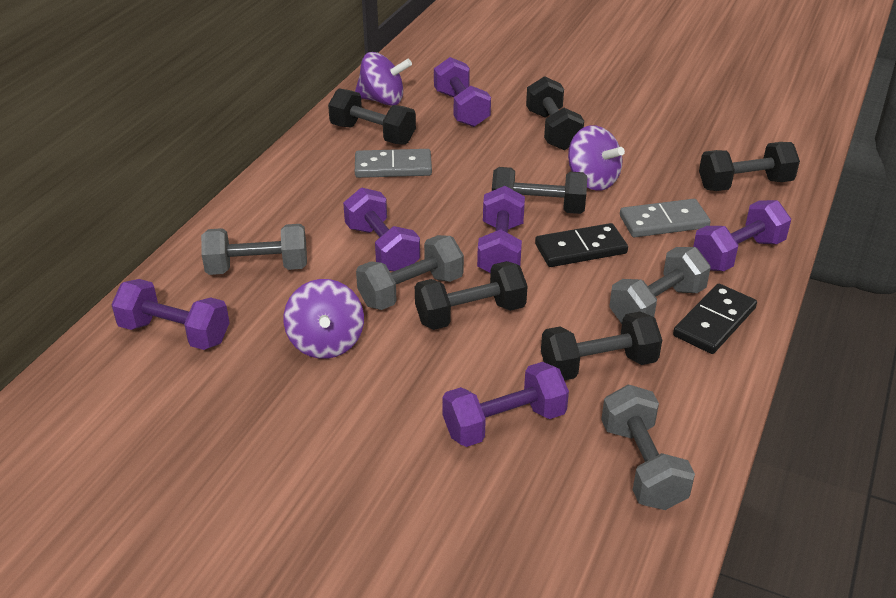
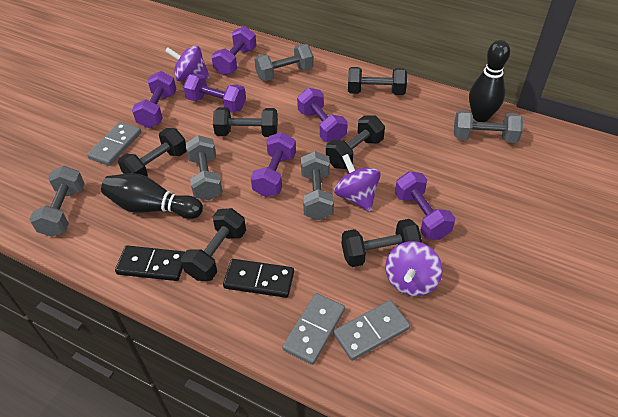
black bowling pin: 0 -> 2
grey domino: 2 -> 3
grey dumbbell: 4 -> 5

